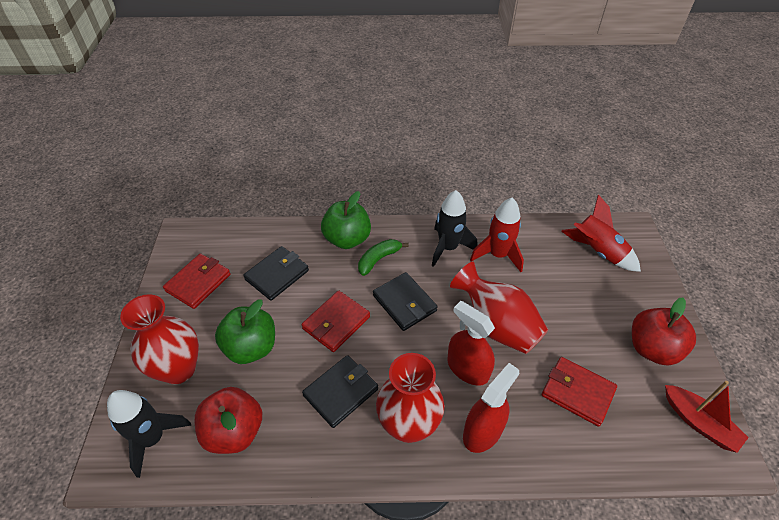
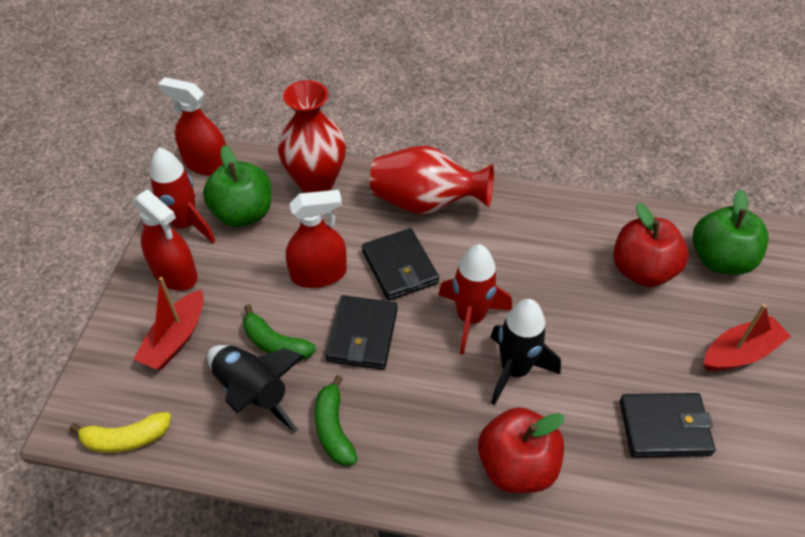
green banana: 1 -> 2
red boat: 1 -> 2
red spray bottle: 2 -> 3
red vase: 3 -> 2
red wallet: 3 -> 0
yellow banana: 0 -> 1

